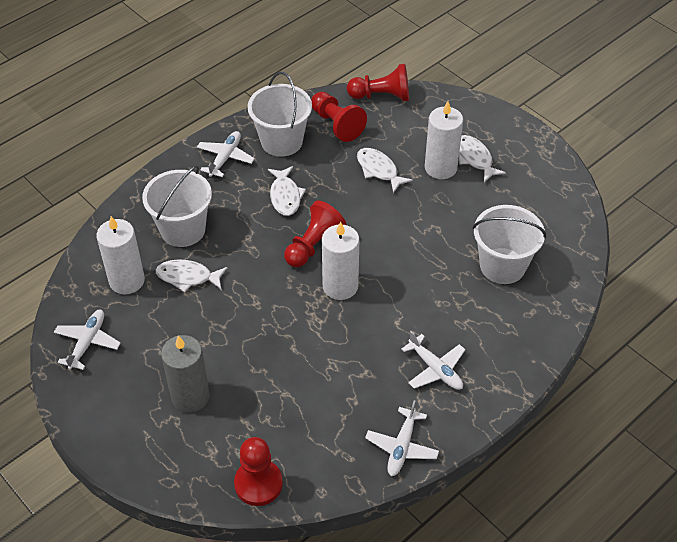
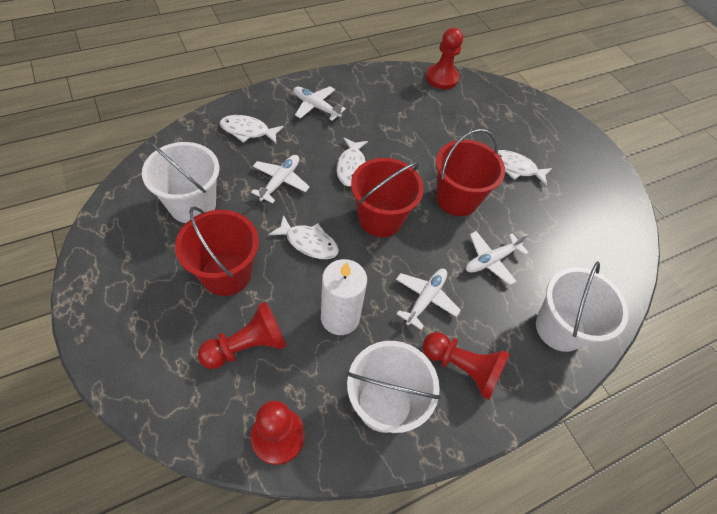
grey candle: 1 -> 0
red bucket: 0 -> 3
white candle: 3 -> 1

